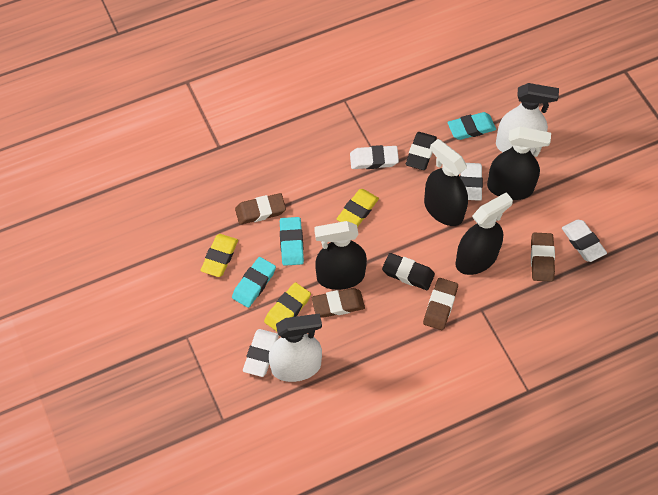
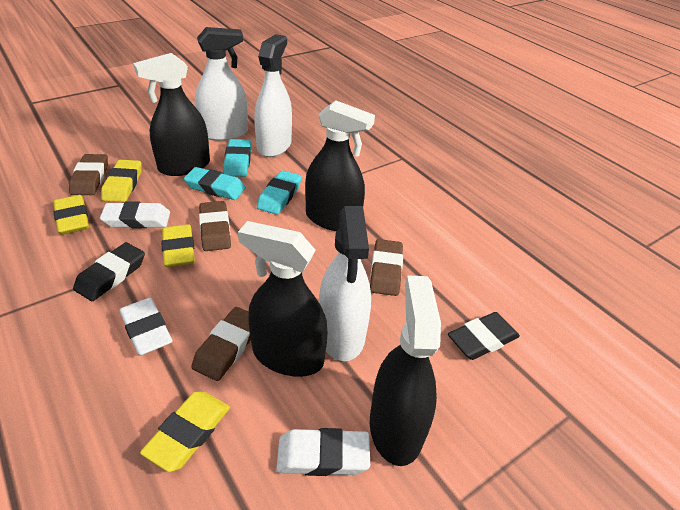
white eraser: 4 -> 3
white spray bottle: 2 -> 3
yellow eraser: 3 -> 4

